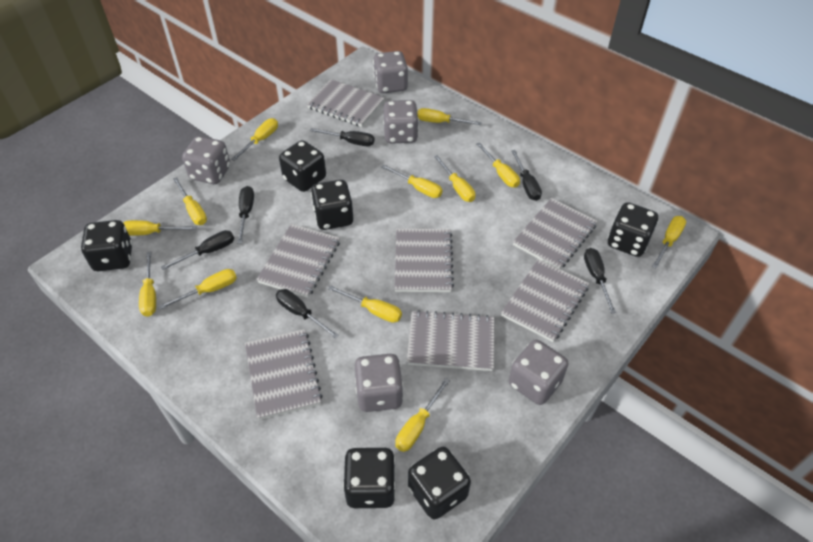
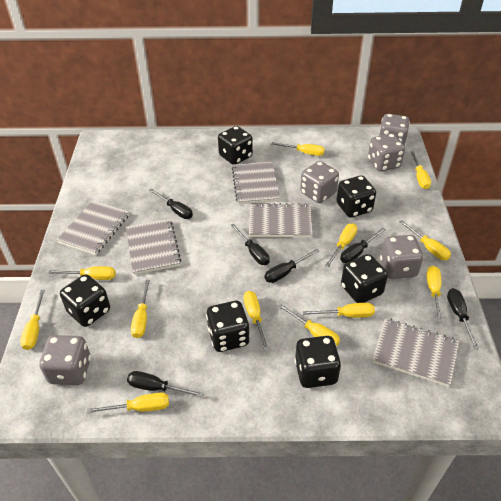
grey notebook: 7 -> 5

